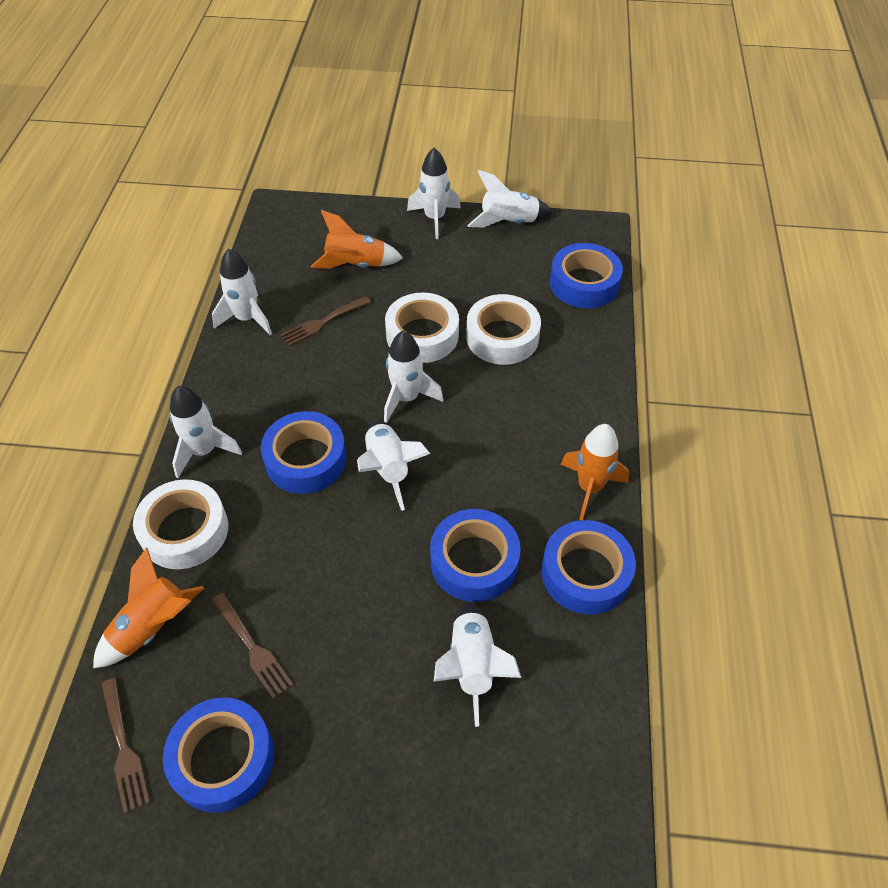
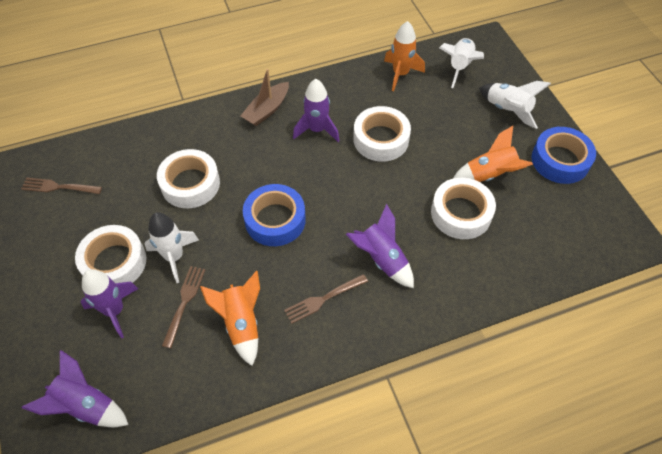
blue tape: 5 -> 2
brown boat: 0 -> 1
purple rocket: 0 -> 4
white rocket: 7 -> 3
white tape: 3 -> 4

